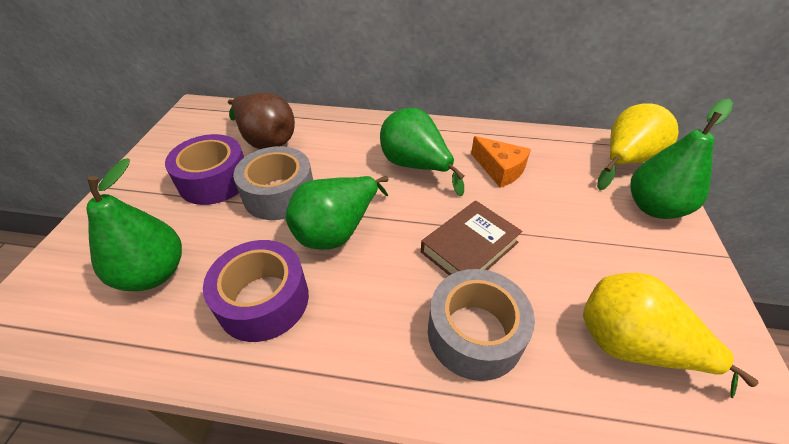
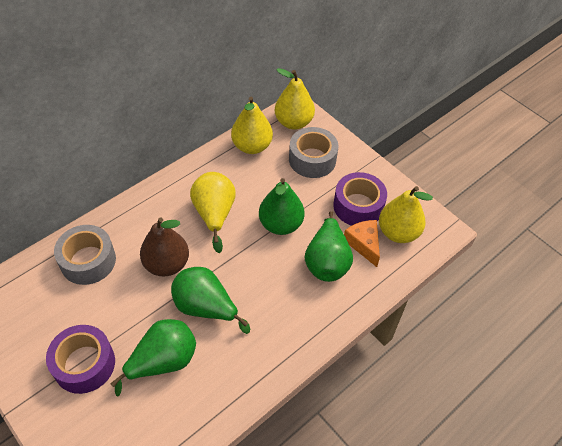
brown book: 1 -> 0
yellow pear: 2 -> 4

